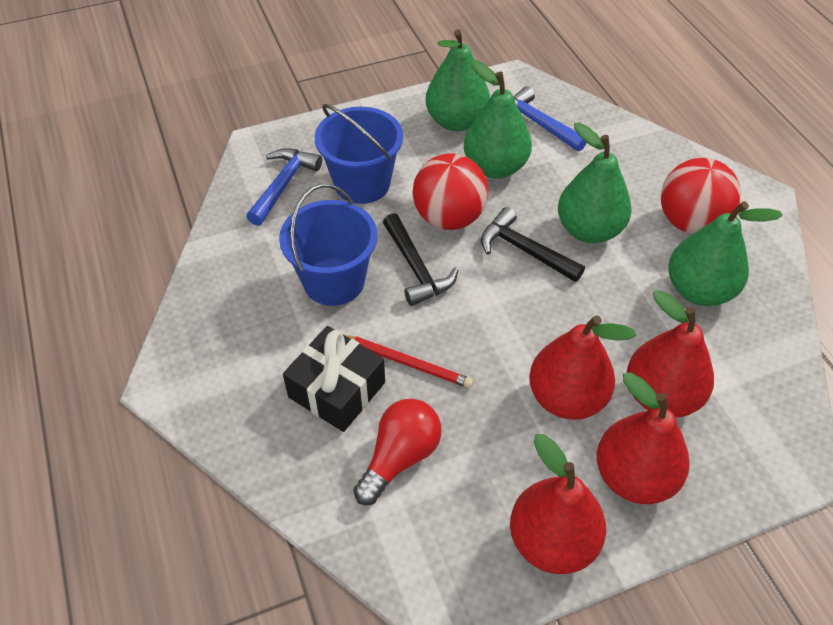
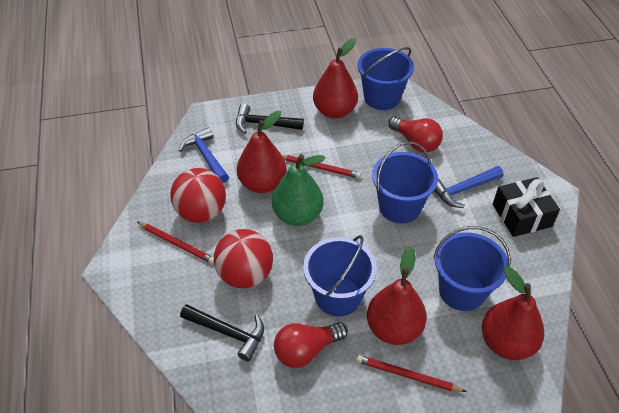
blue bucket: 2 -> 4
green pear: 4 -> 1
red light bulb: 1 -> 2
red pencil: 1 -> 3

